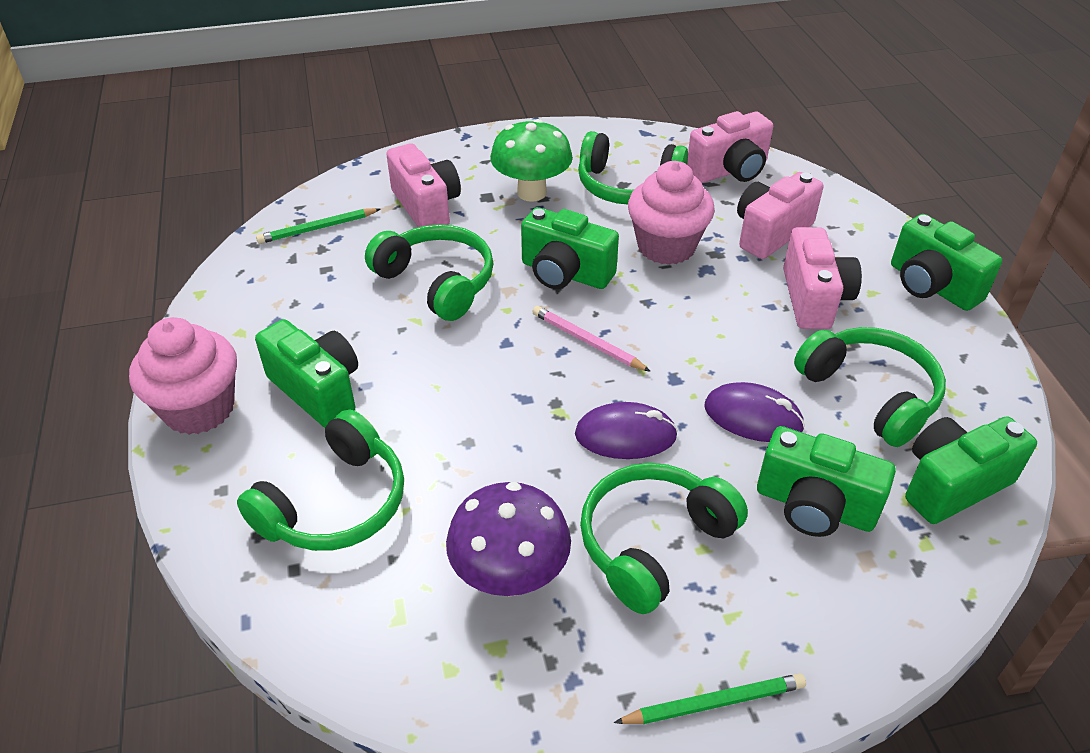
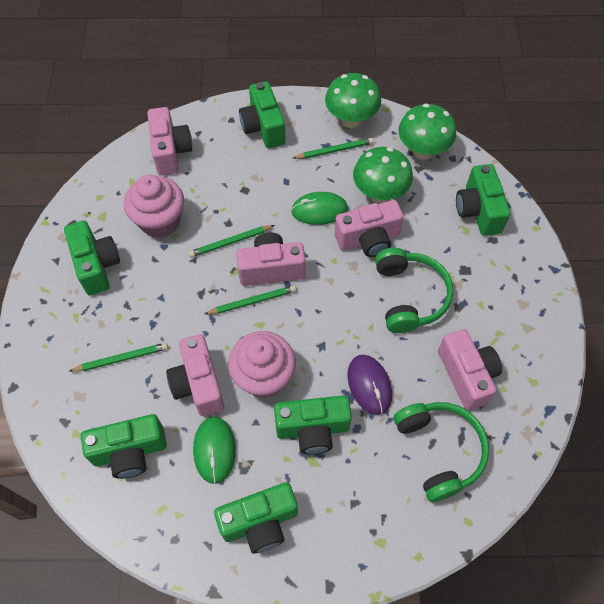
green camera: 5 -> 6
green headphones: 5 -> 2
green mouse: 0 -> 2
green mushroom: 1 -> 3
green pencil: 2 -> 4
pink camera: 4 -> 5
pink pencil: 1 -> 0
purple mouse: 2 -> 1
purple mushroom: 1 -> 0

